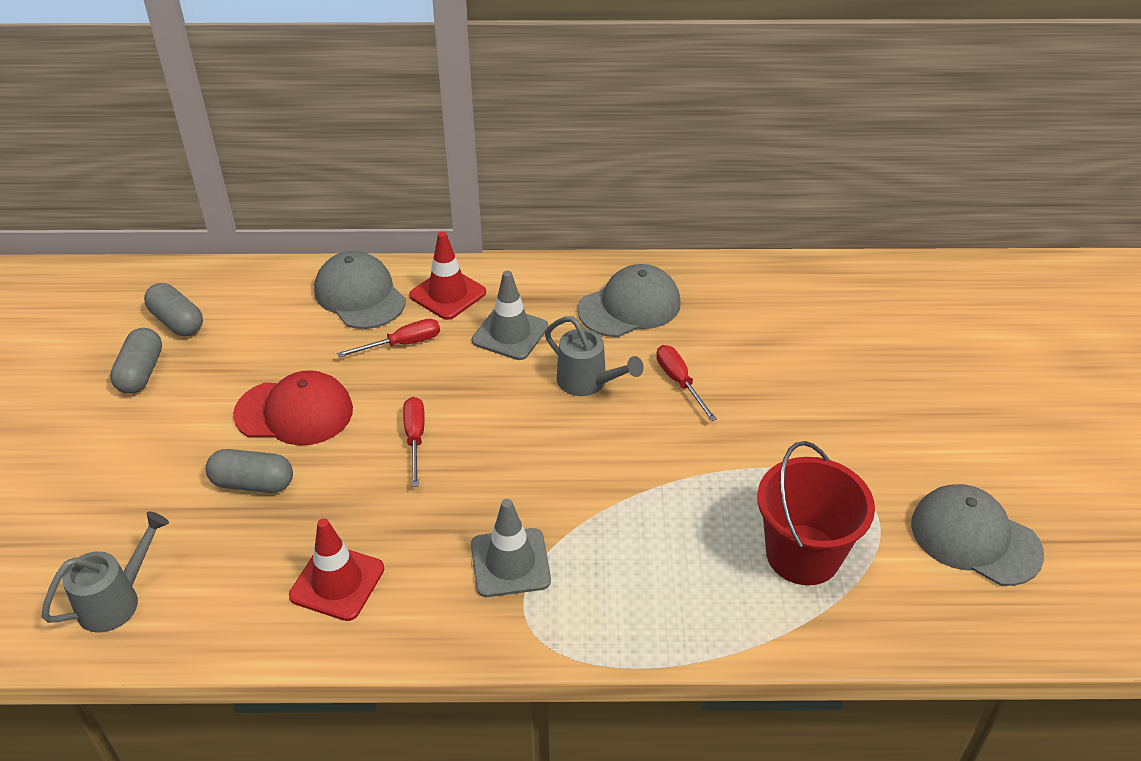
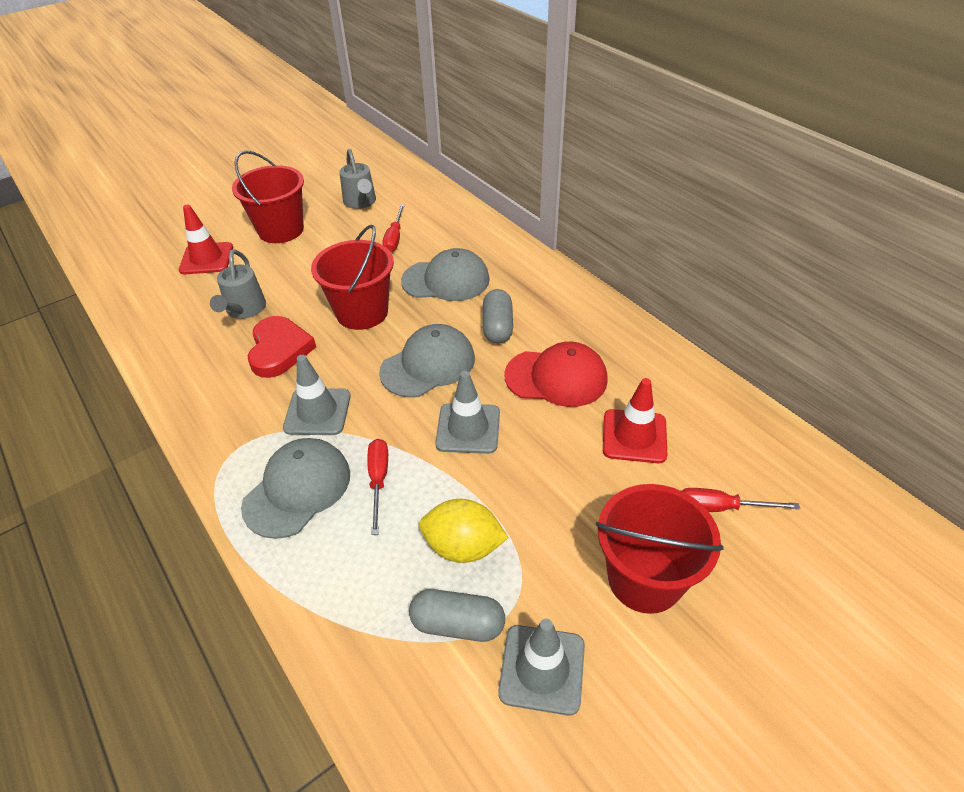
grey capsule: 3 -> 2
grey traffic cone: 2 -> 3
red bucket: 1 -> 3
red heart: 0 -> 1
yellow lemon: 0 -> 1

